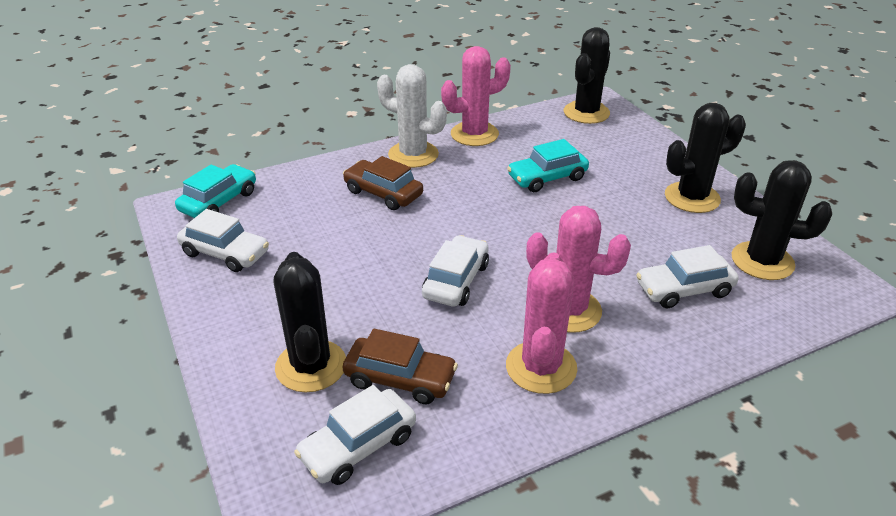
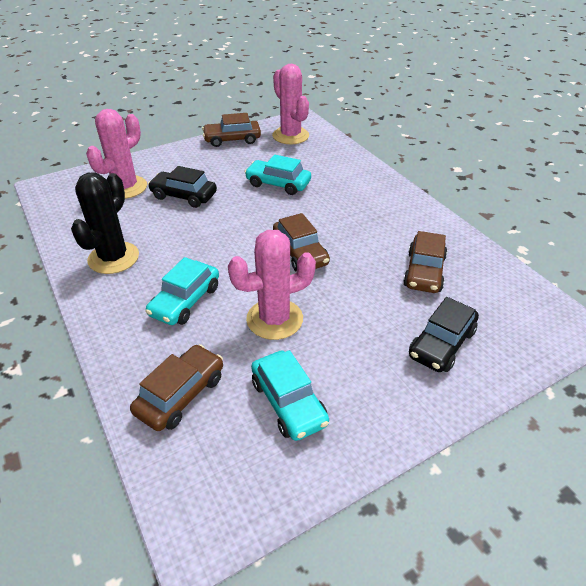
black cactus: 4 -> 1
black car: 0 -> 2
brown car: 2 -> 4
turquoise car: 2 -> 3
white cactus: 1 -> 0
white car: 4 -> 0

